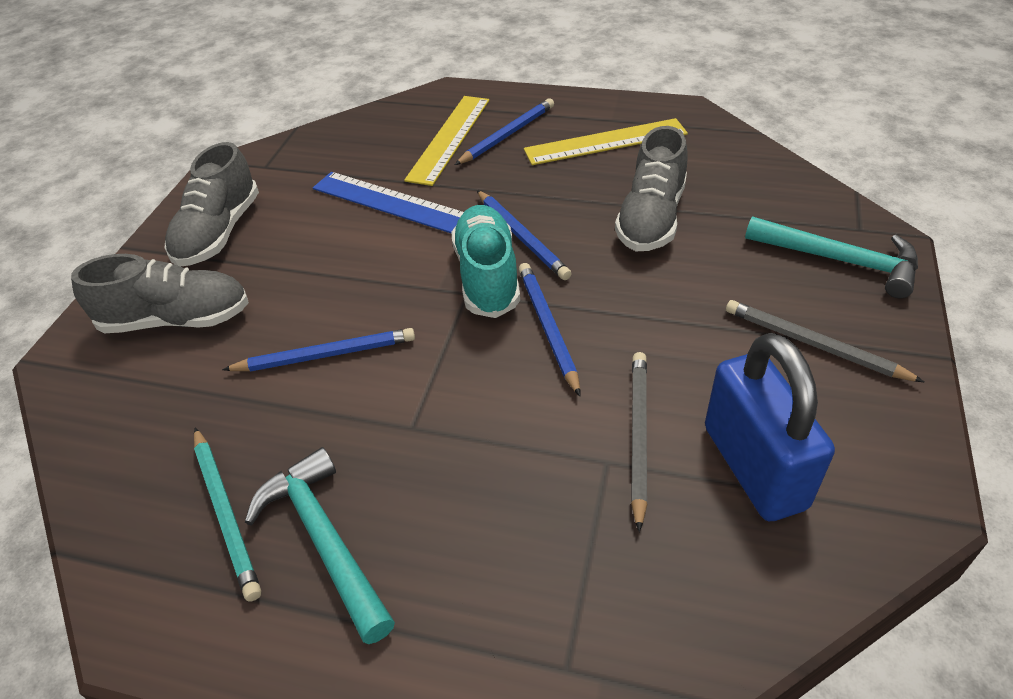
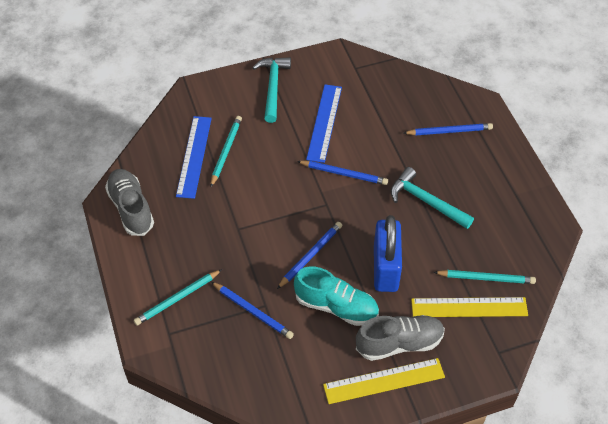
blue ruler: 1 -> 2
grey pencil: 2 -> 0
grey shoe: 3 -> 2
turquoise pencil: 1 -> 3

